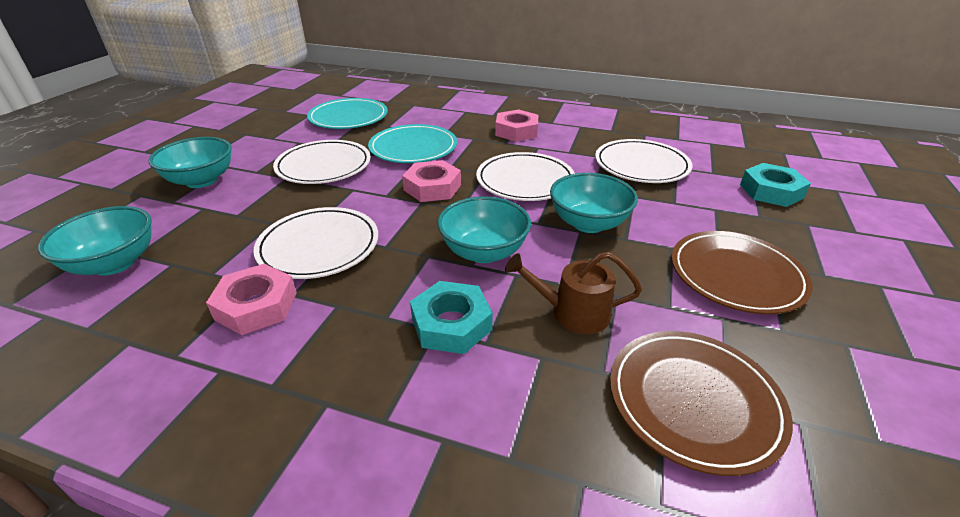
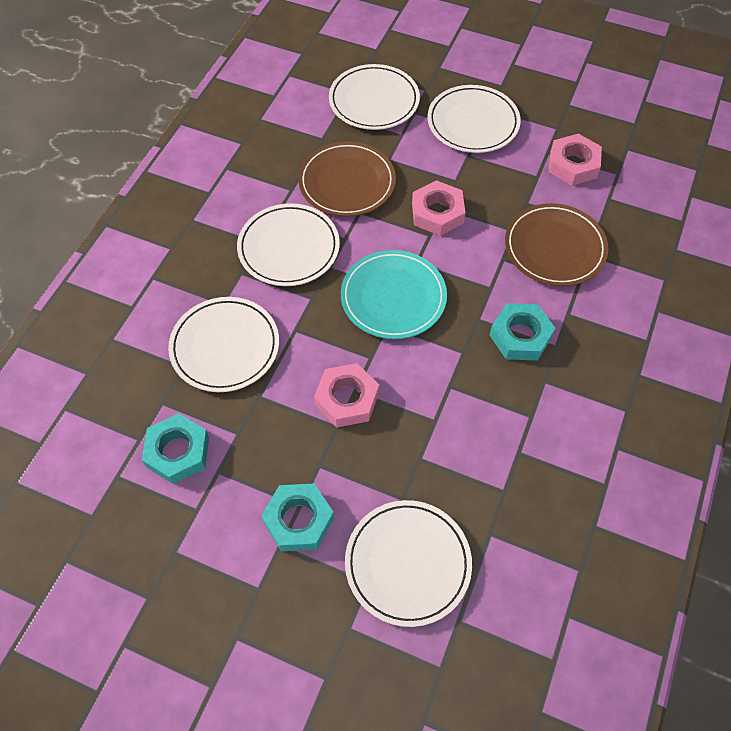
brown watering can: 1 -> 0
turquoise bowl: 4 -> 0
turquoise nut: 2 -> 3
turquoise plate: 2 -> 1
white plate: 4 -> 5

